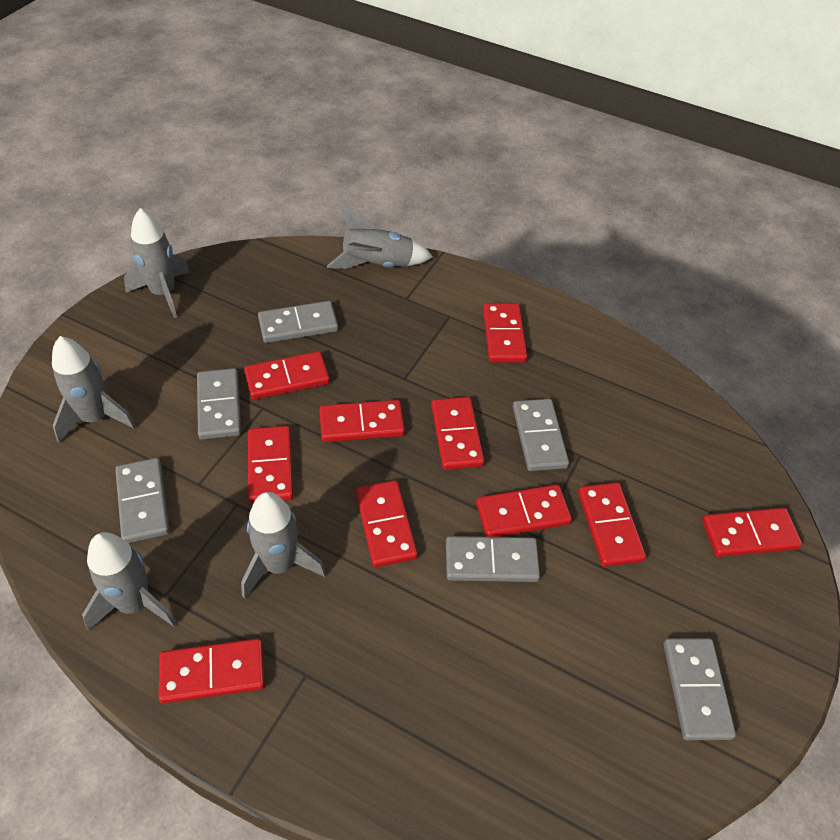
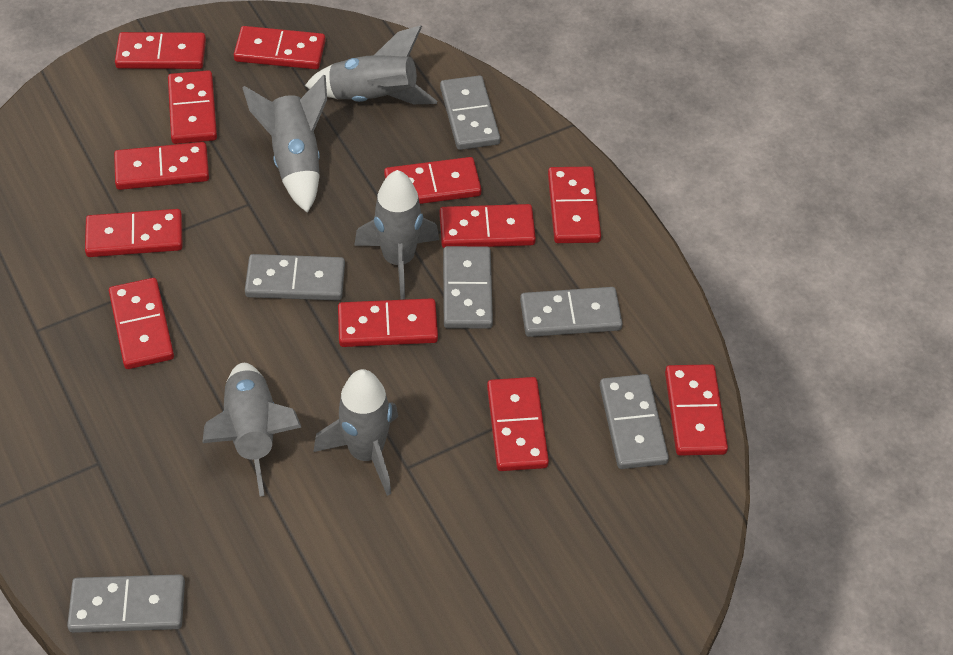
red domino: 10 -> 12

